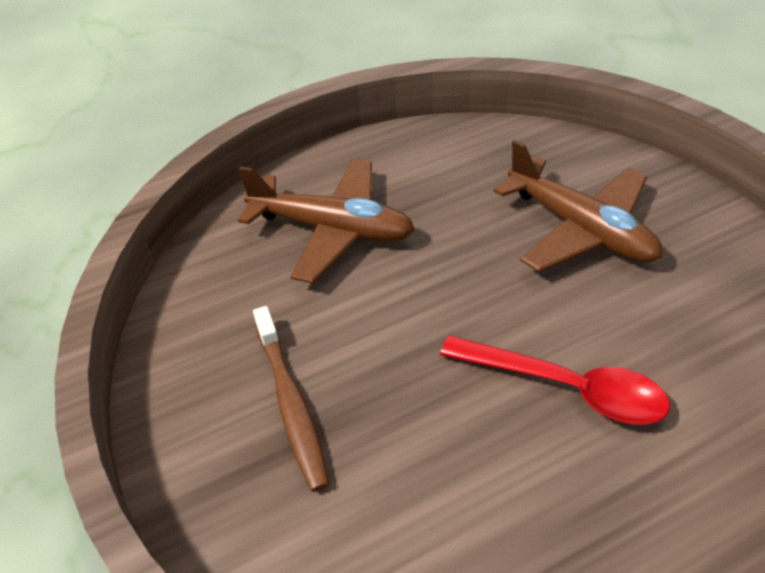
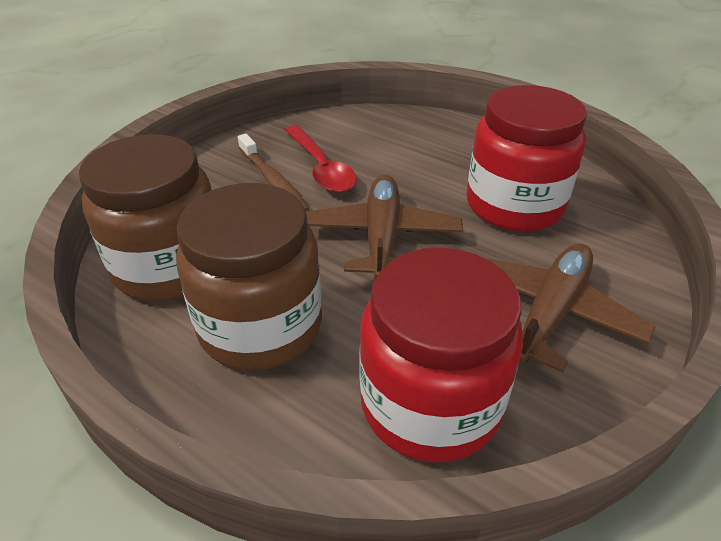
brown jar: 0 -> 2
red jar: 0 -> 2

